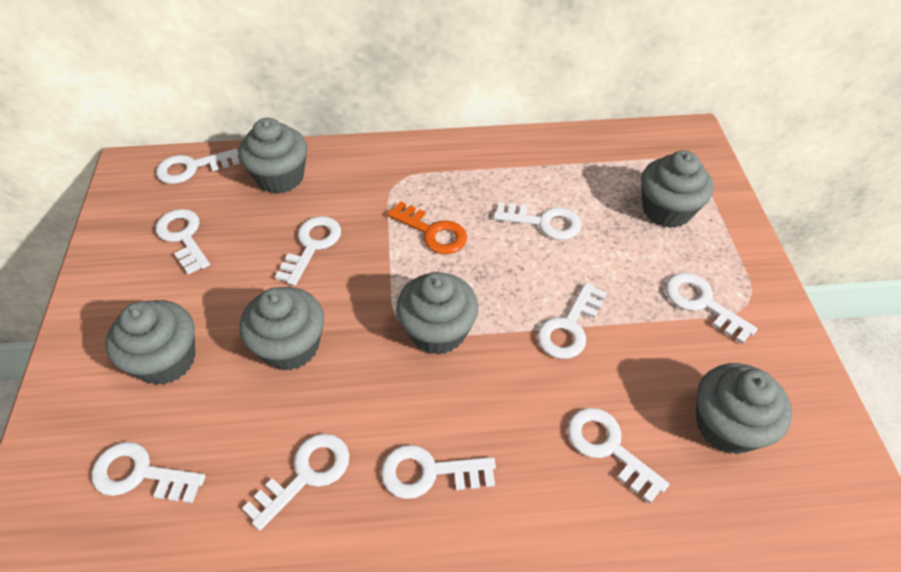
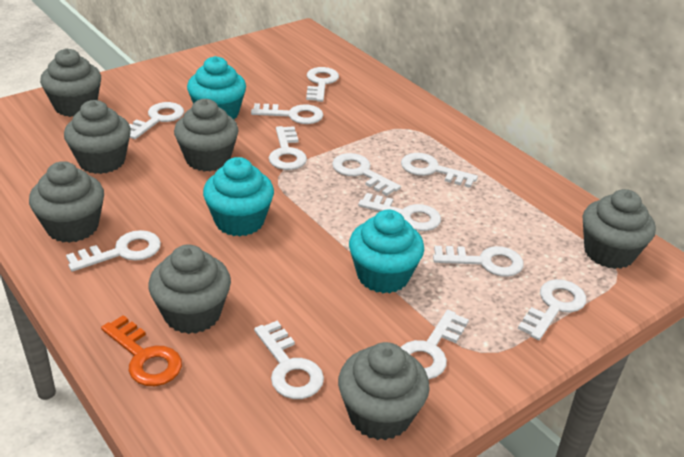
grey cupcake: 6 -> 7
turquoise cupcake: 0 -> 3
white key: 10 -> 12

